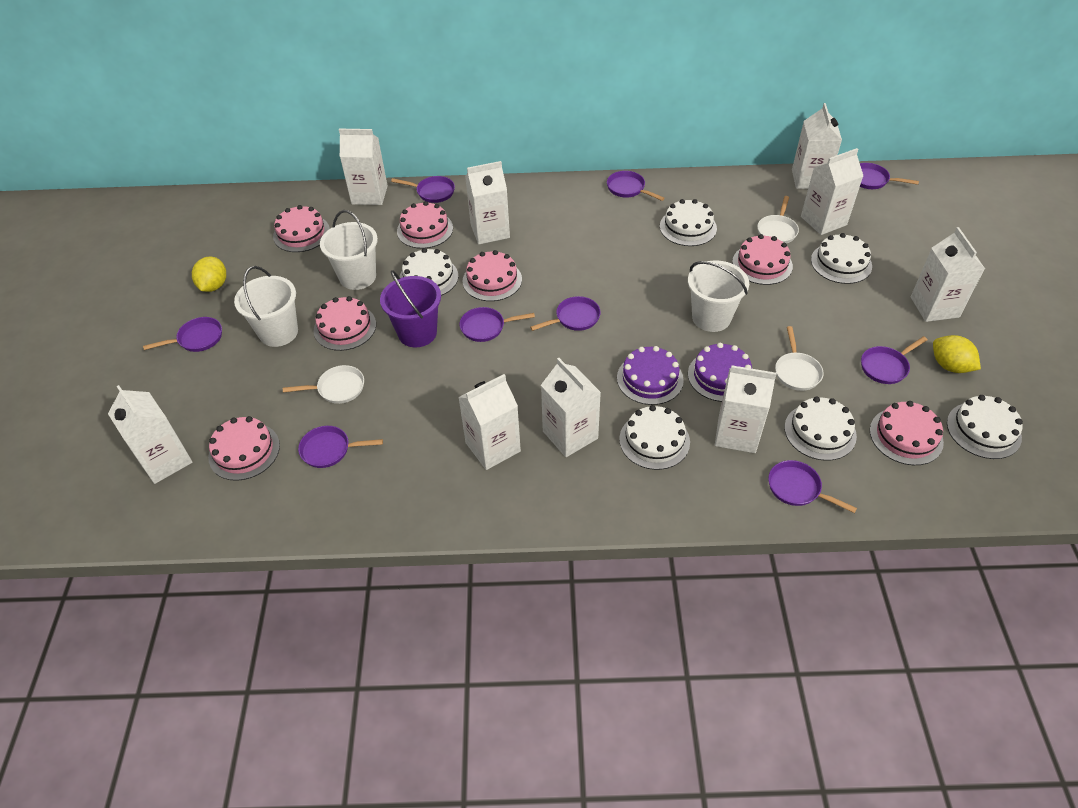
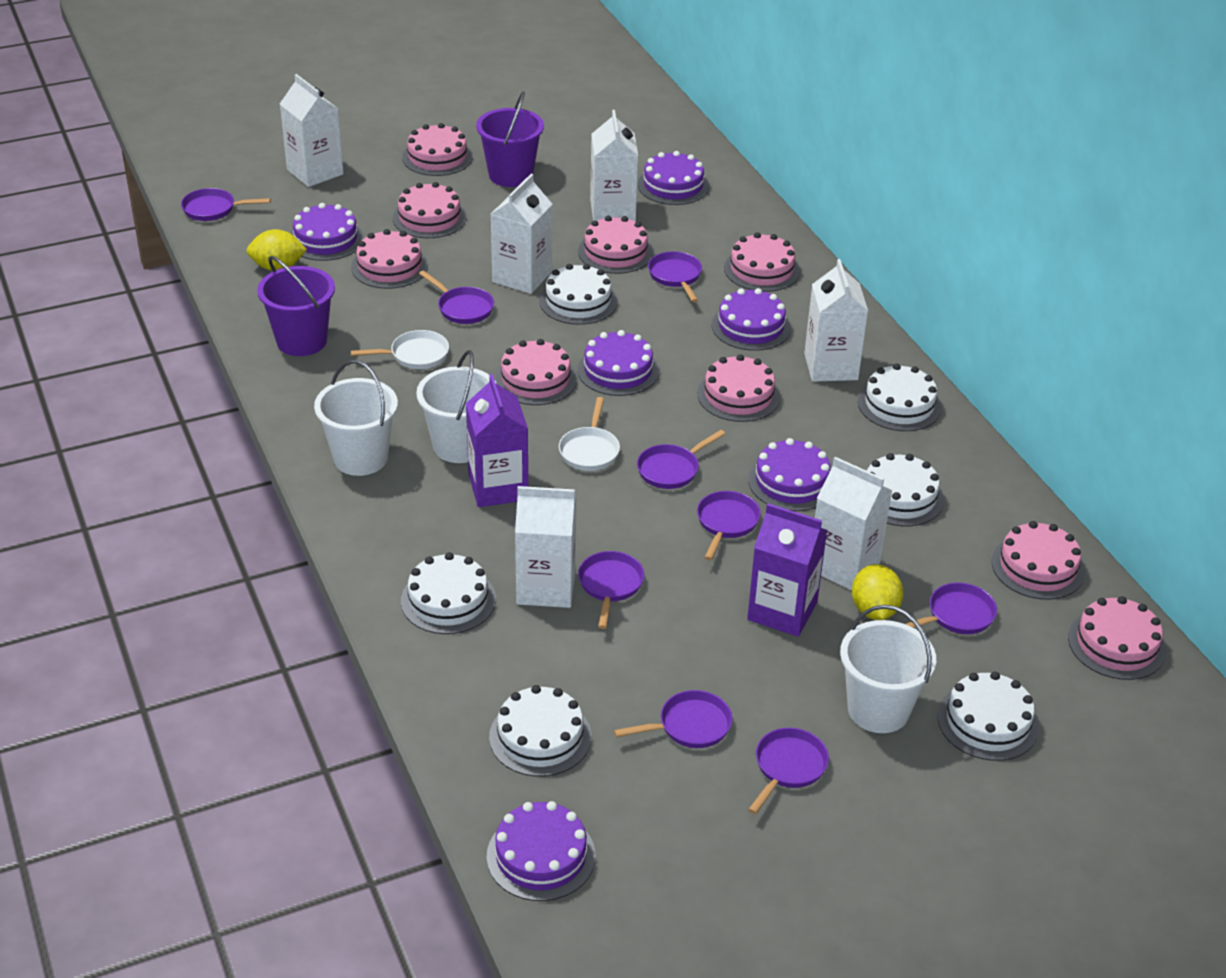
pink cake: 7 -> 9
purple bucket: 1 -> 2
purple cake: 2 -> 6
purple carton: 0 -> 2
white carton: 9 -> 6
white pan: 3 -> 2

